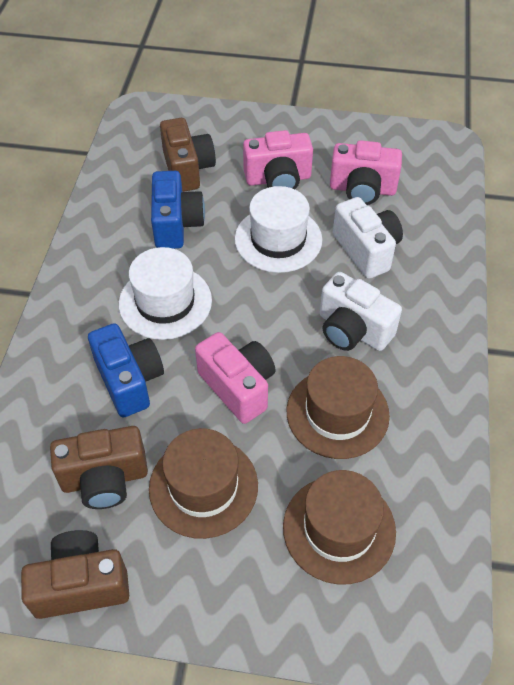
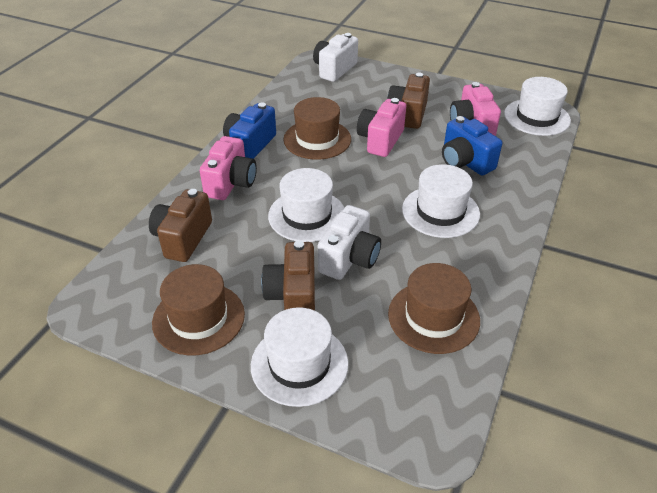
white hat: 2 -> 4

